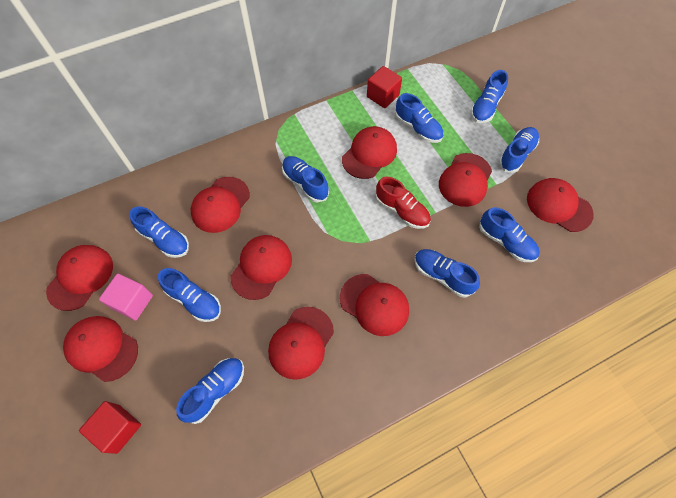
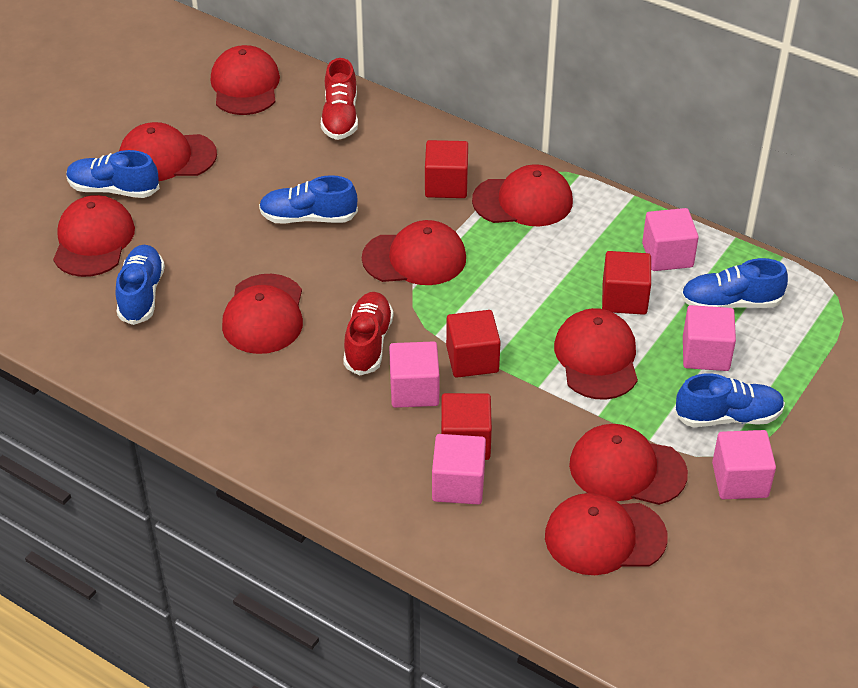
blue shoe: 9 -> 5
pink cube: 1 -> 5
red cube: 2 -> 4
red shoe: 1 -> 2

